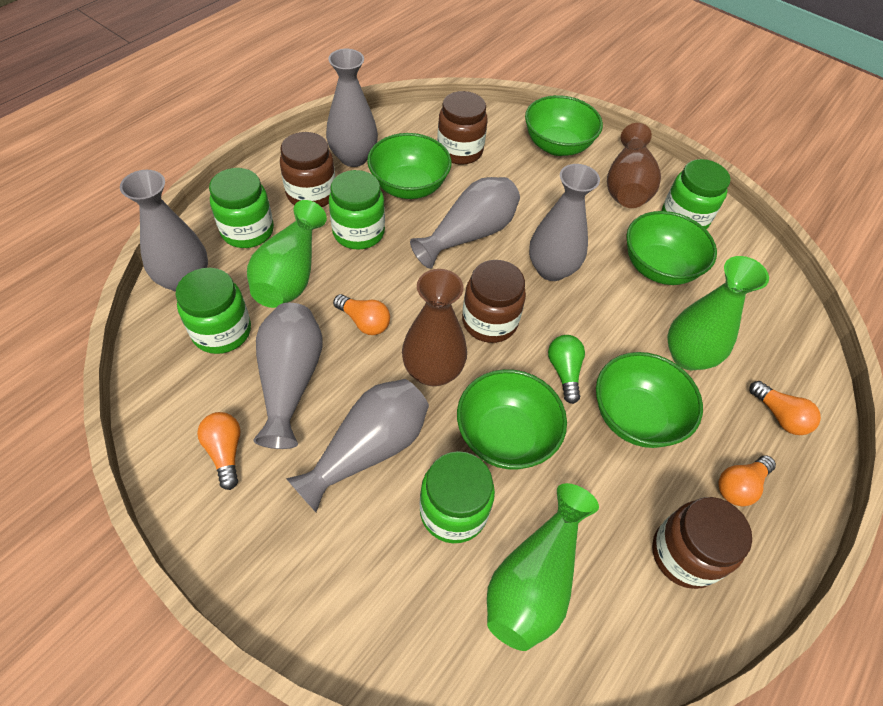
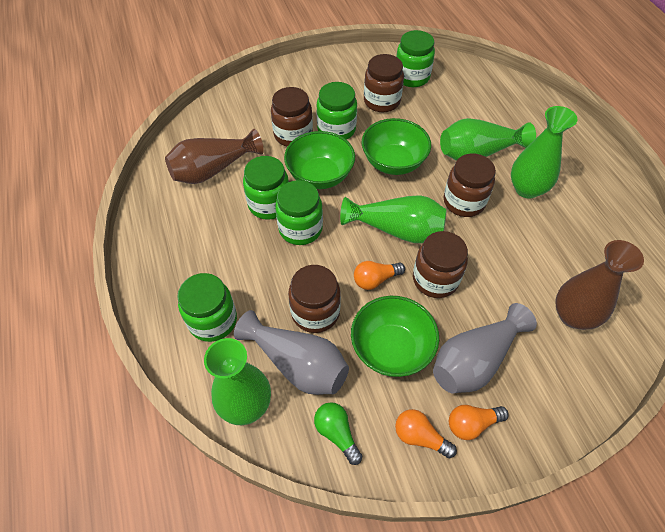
brown jar: 4 -> 5
green bowl: 5 -> 3
green vase: 3 -> 4
grey vase: 6 -> 2
orange light bulb: 4 -> 3

